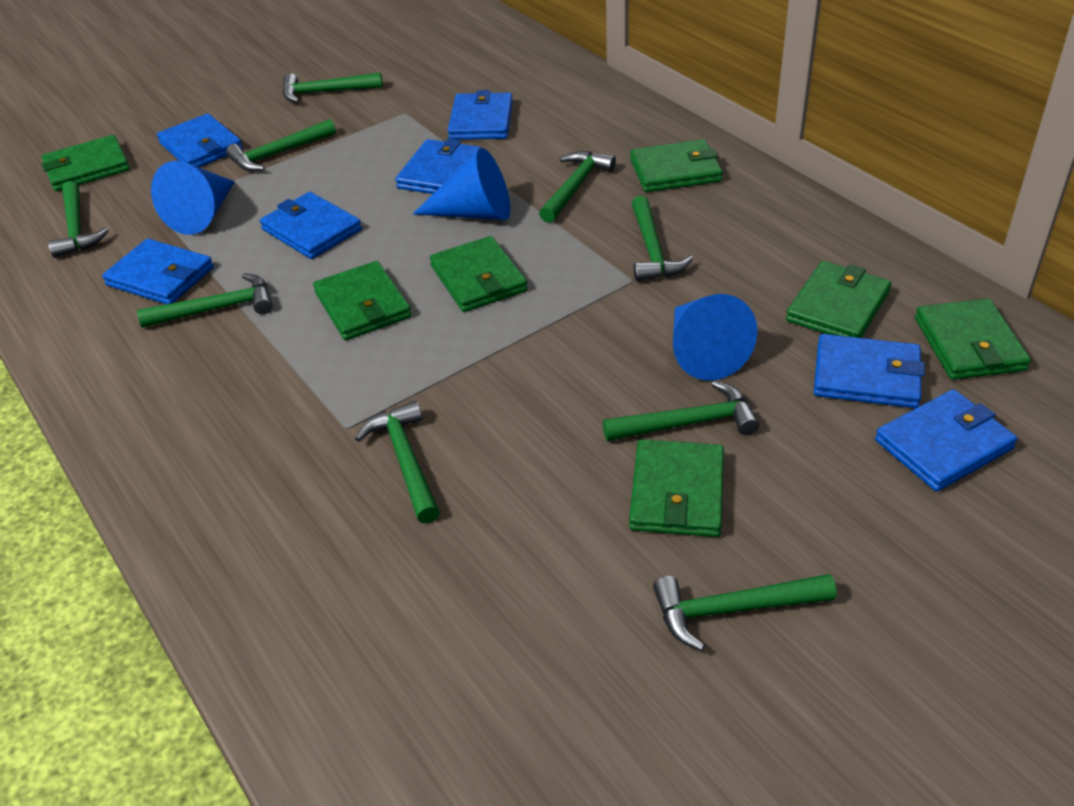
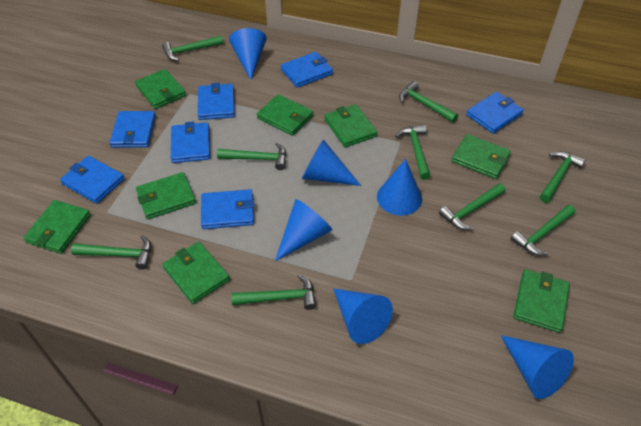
blue cone: 3 -> 6
green wallet: 7 -> 8

